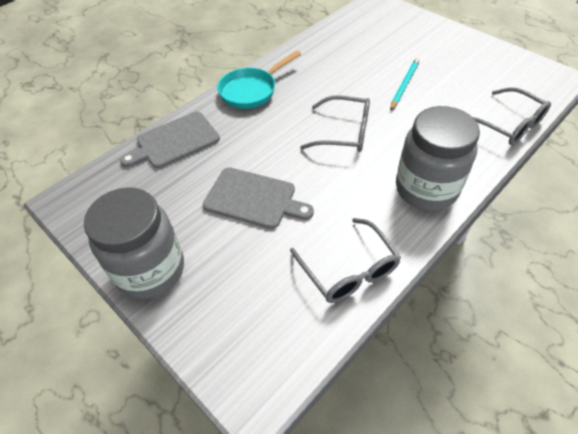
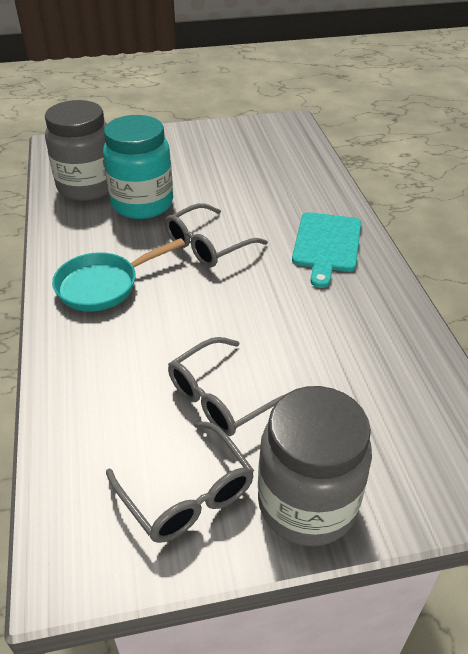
grey cutting board: 2 -> 0
turquoise cutting board: 0 -> 1
turquoise jar: 0 -> 1
turquoise pencil: 1 -> 0

